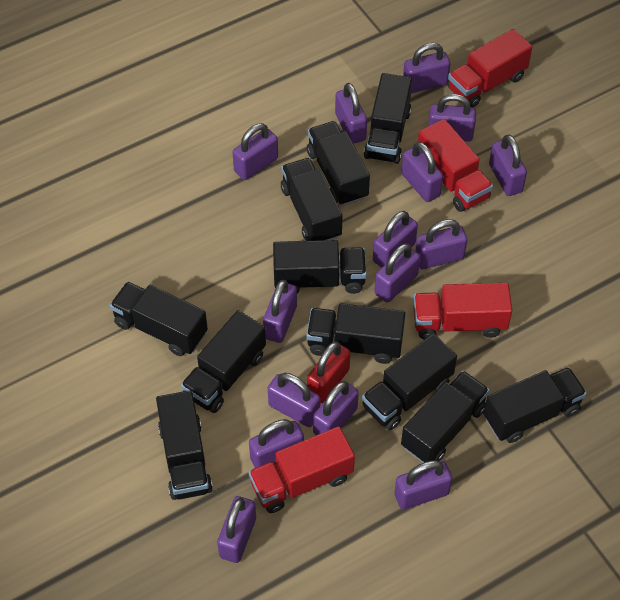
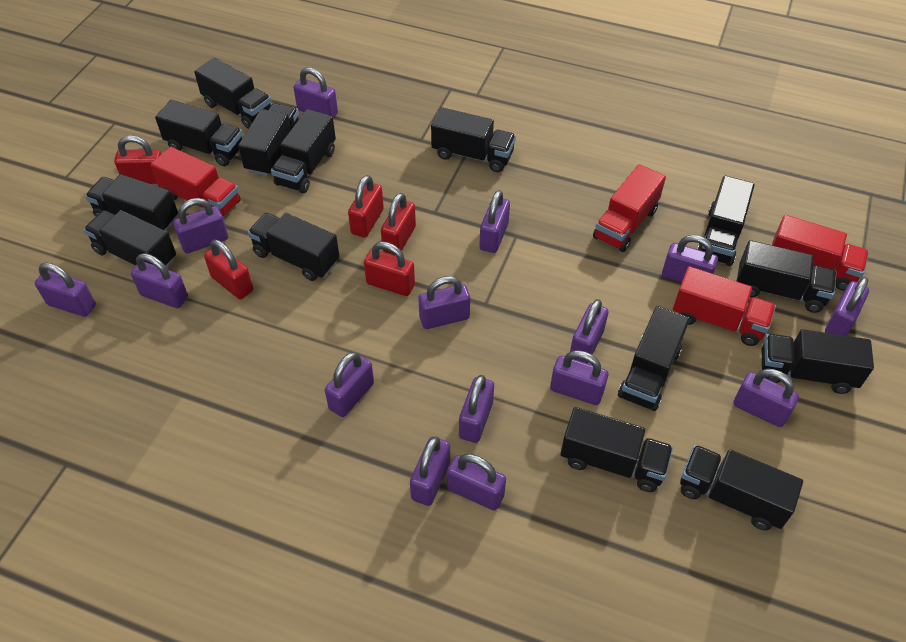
black truck: 11 -> 14
red padlock: 1 -> 5

